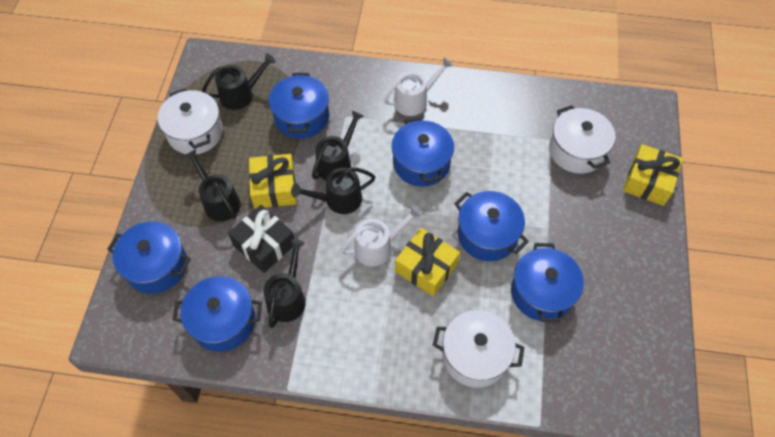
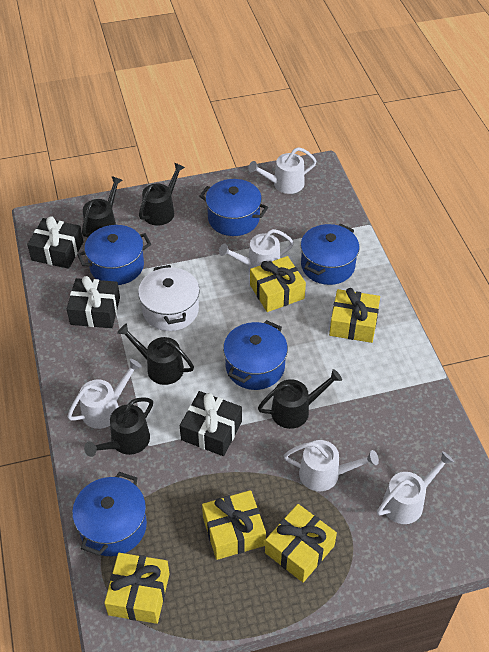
black gift: 1 -> 3
blue pot: 6 -> 5
white pot: 3 -> 1
white watering can: 2 -> 5
yellow gift: 3 -> 5

